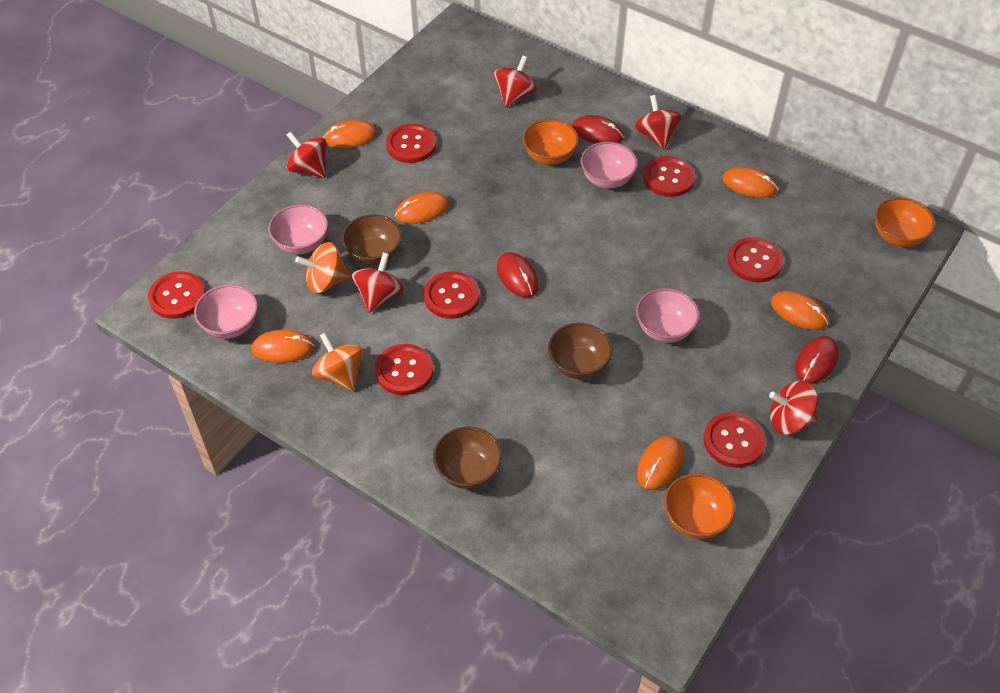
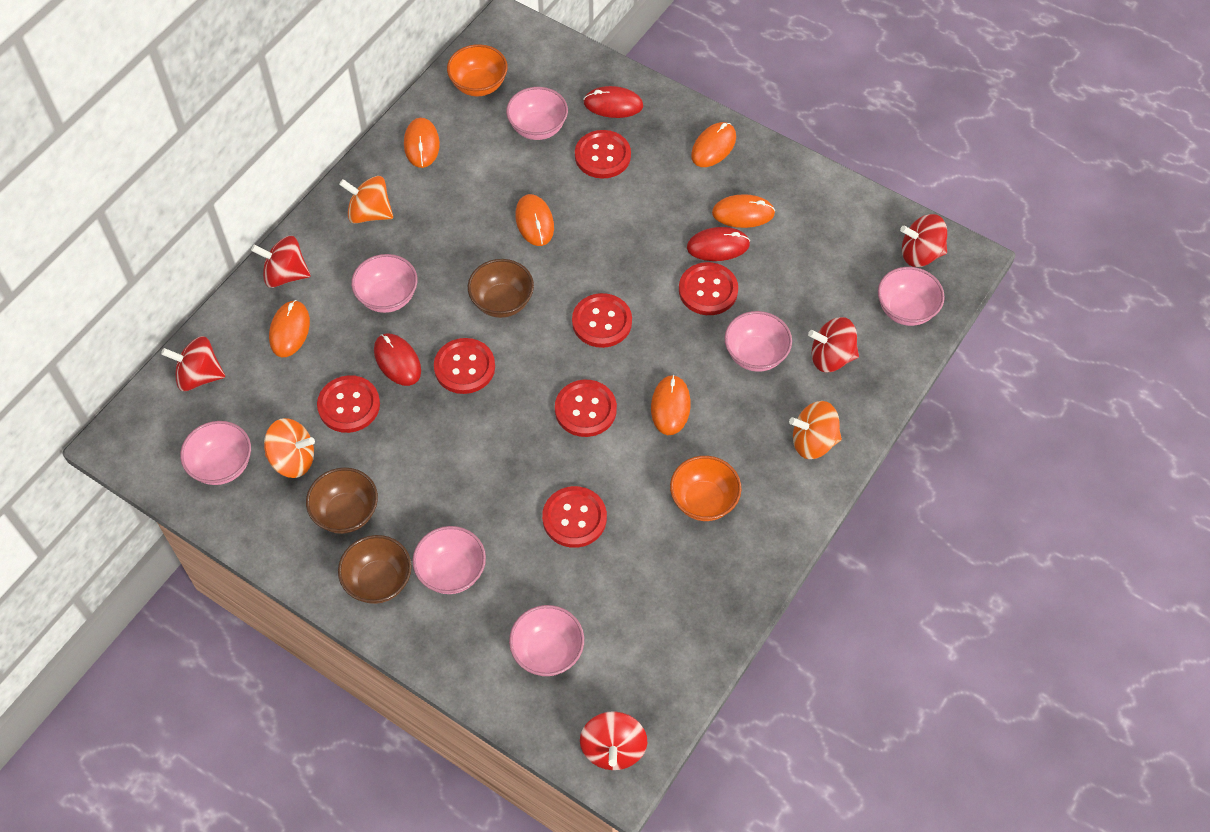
orange bowl: 3 -> 2
orange spinning top: 2 -> 3
pink bowl: 4 -> 7

